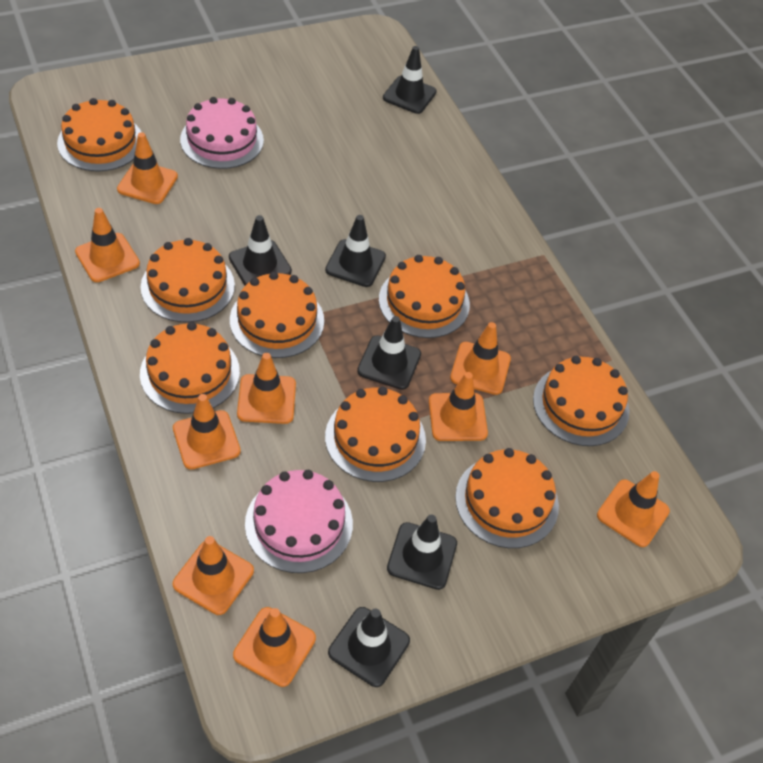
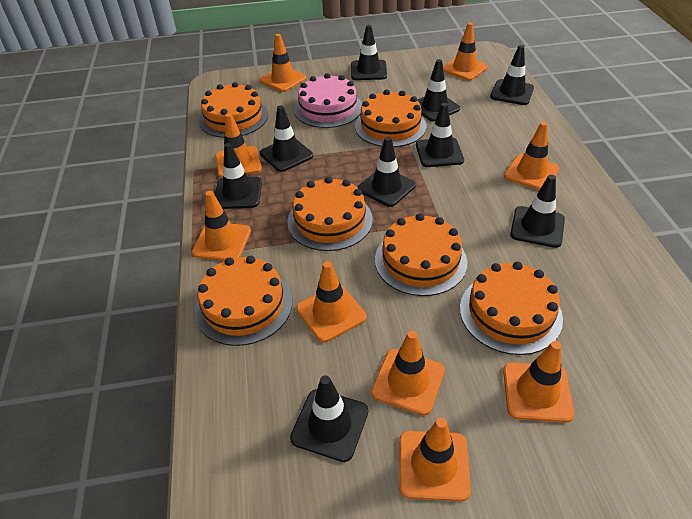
black traffic cone: 6 -> 9
orange cake: 8 -> 6
pink cake: 2 -> 1

